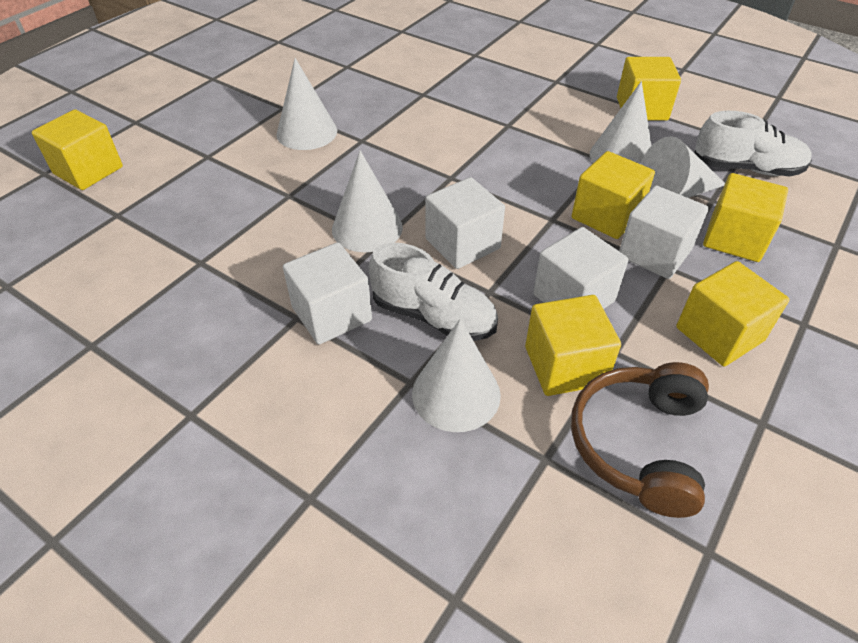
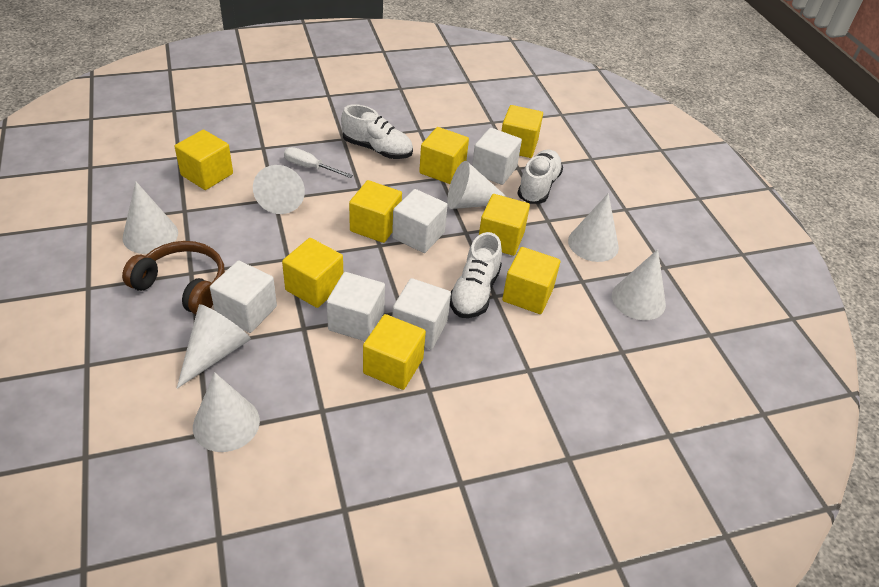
white cone: 5 -> 7
white cube: 4 -> 5
white screwdriver: 0 -> 1
white shoe: 2 -> 3
yellow cube: 6 -> 8

